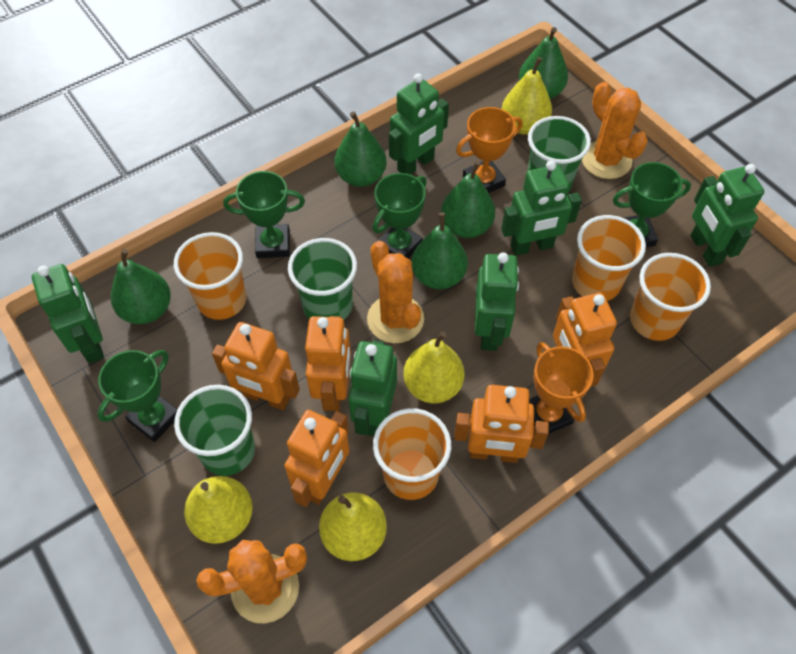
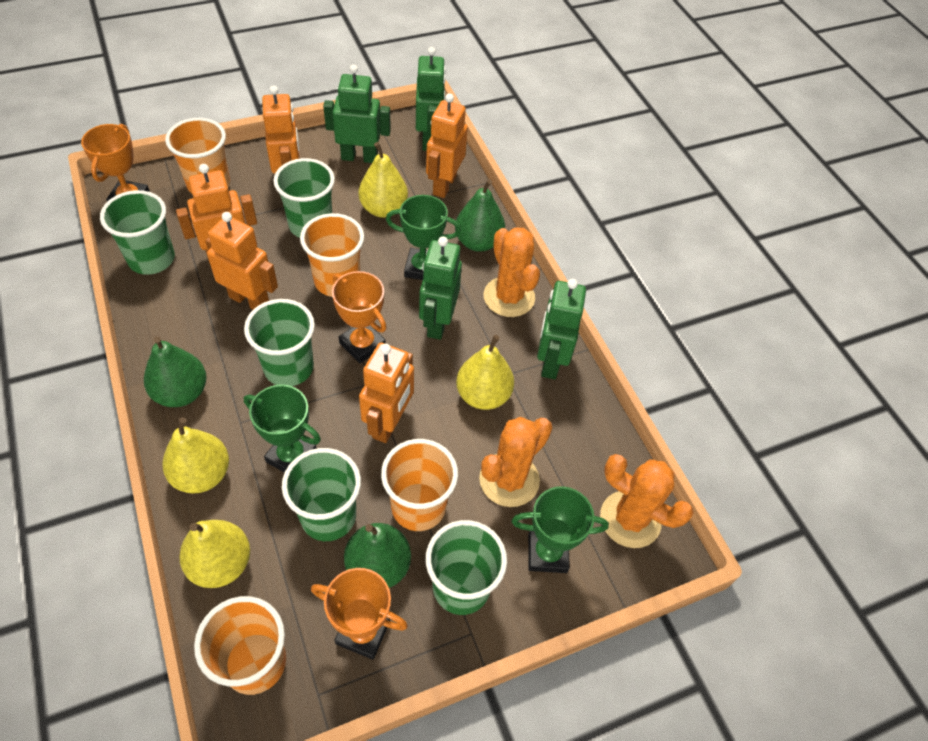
green cup: 3 -> 5
green pear: 5 -> 3
green robot: 6 -> 4
green trophy: 4 -> 3
orange trophy: 2 -> 3

